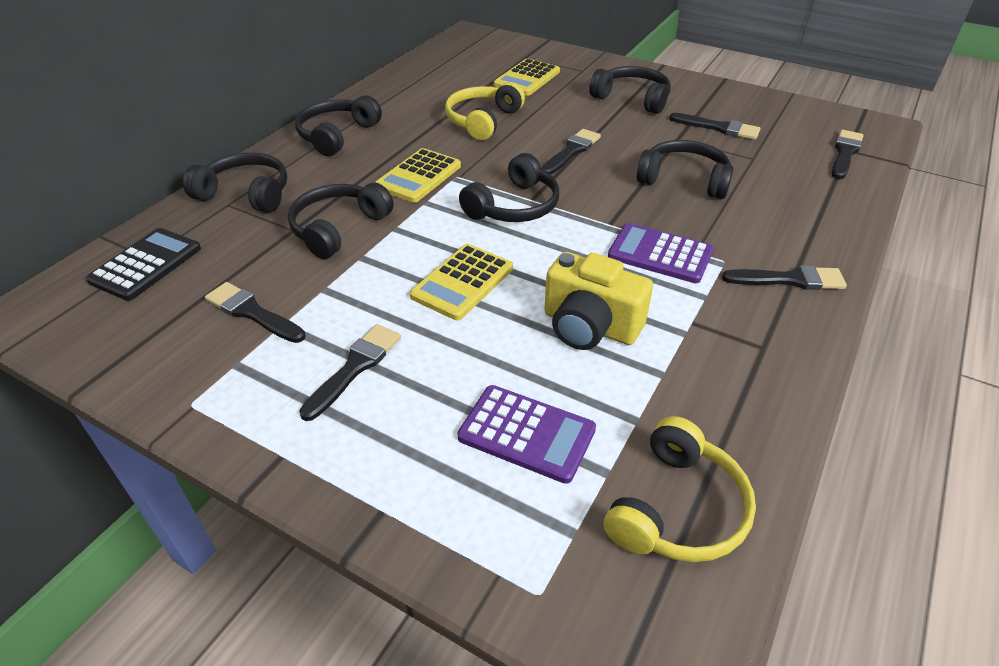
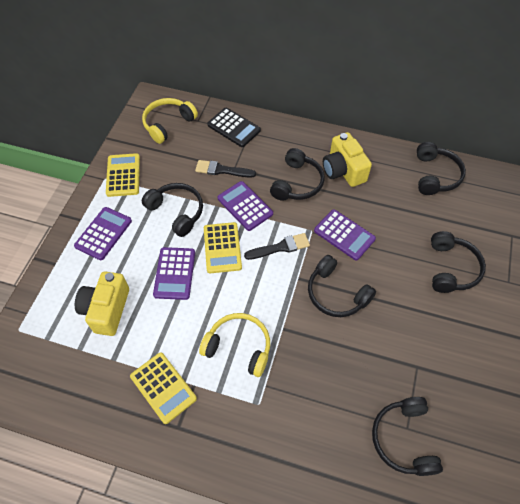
black brush: 6 -> 2
purple calculator: 2 -> 4
yellow camera: 1 -> 2

